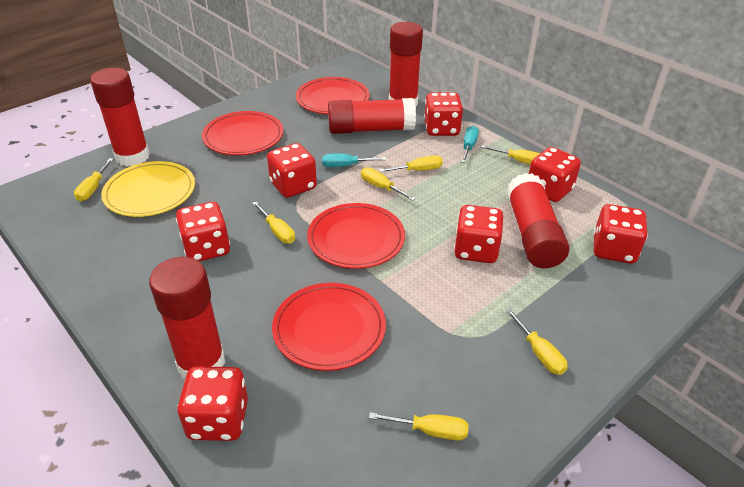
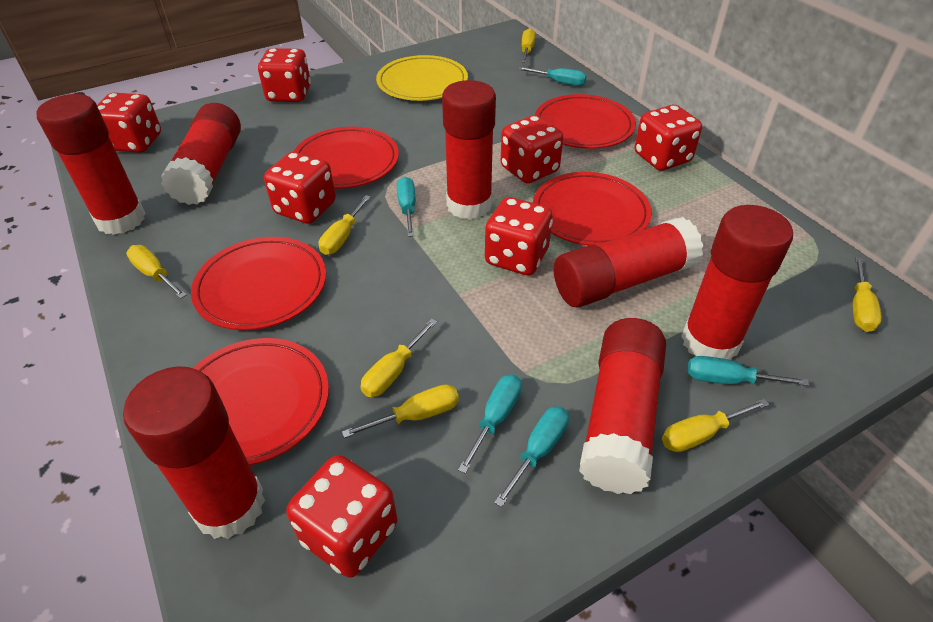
red glue stick: 5 -> 7
red plate: 4 -> 5
turquoise screwdriver: 2 -> 5

